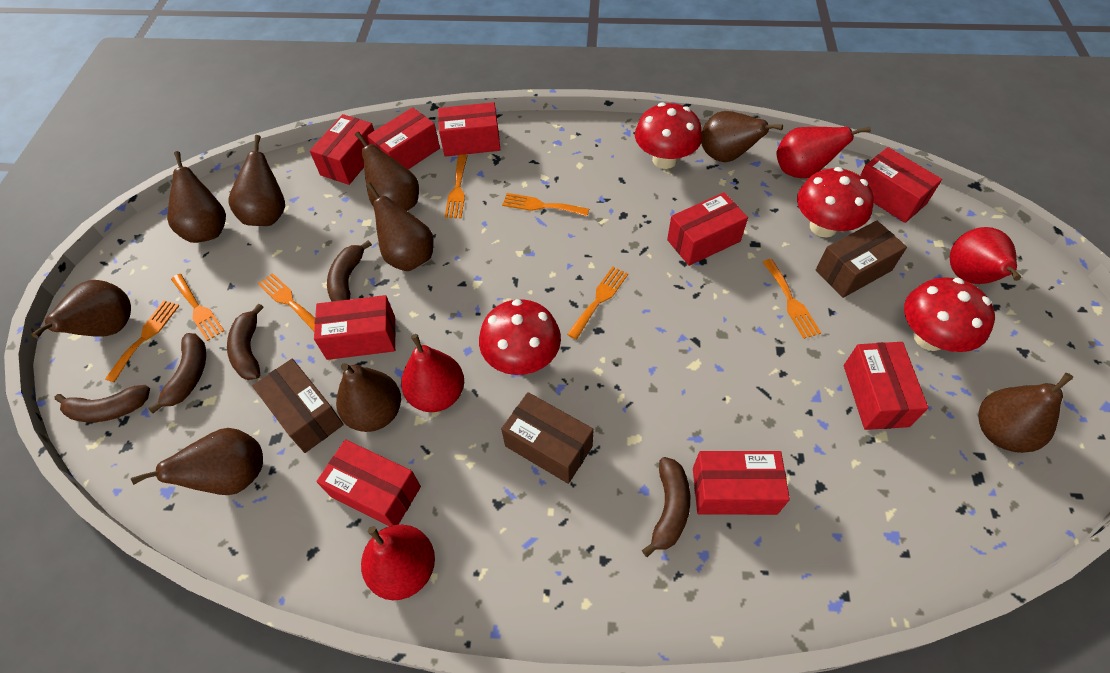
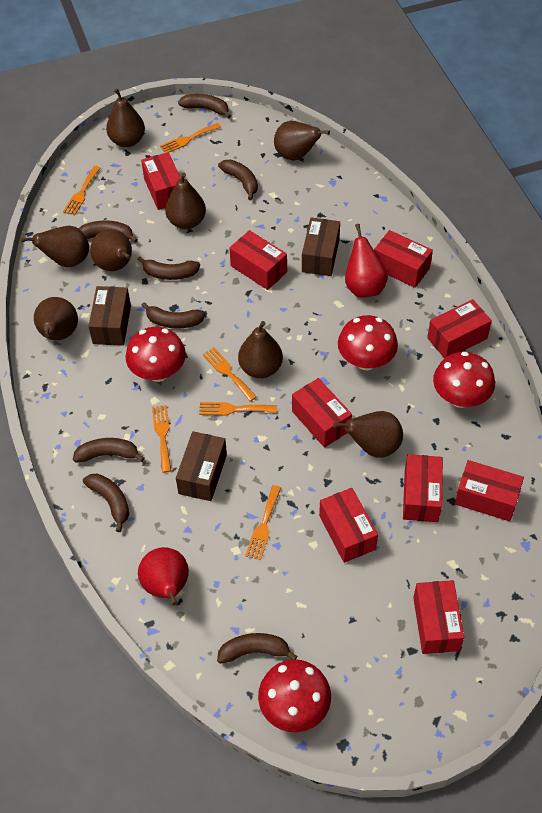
brown banana: 5 -> 8
brown pear: 9 -> 8
orange fork: 7 -> 6
red pear: 4 -> 2

